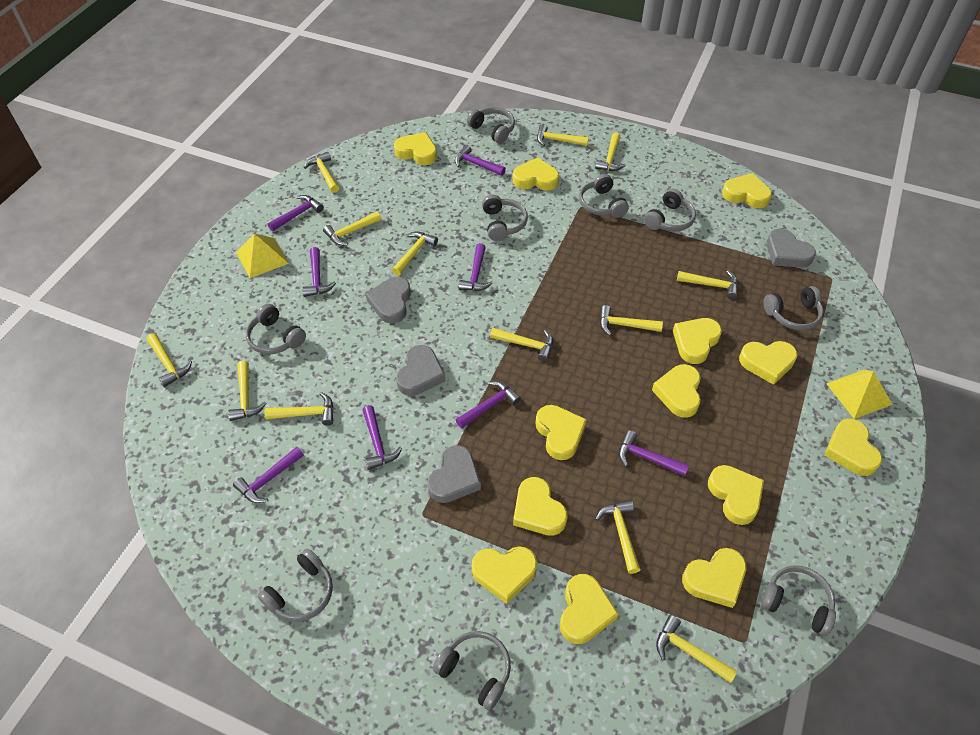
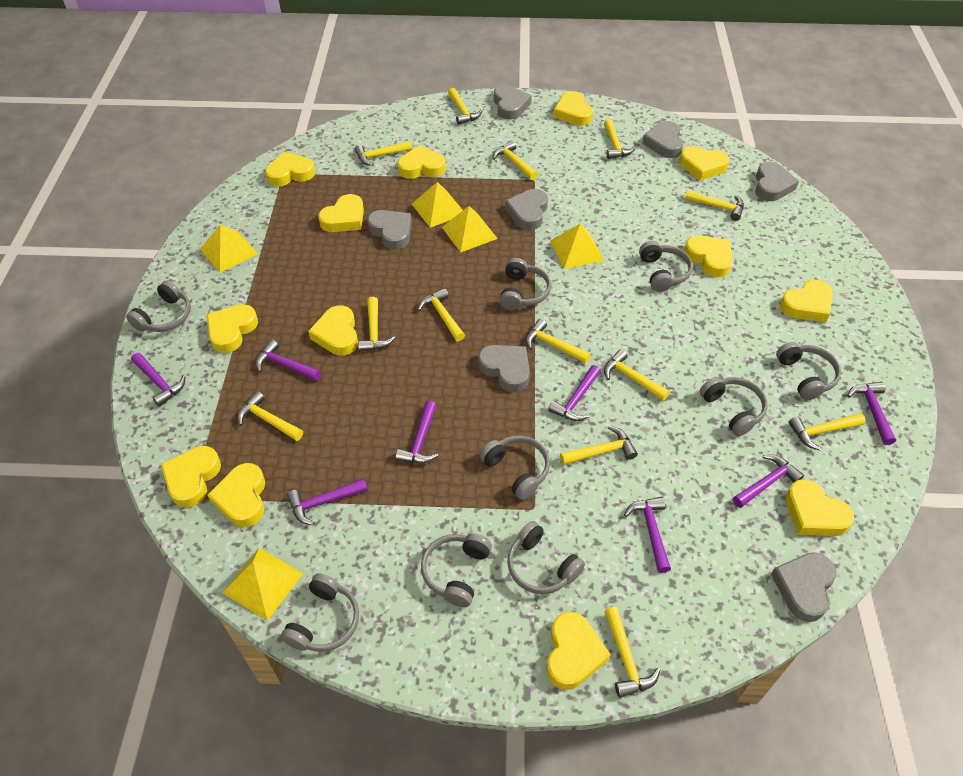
grey heart: 4 -> 7
yellow pyramid: 2 -> 5

